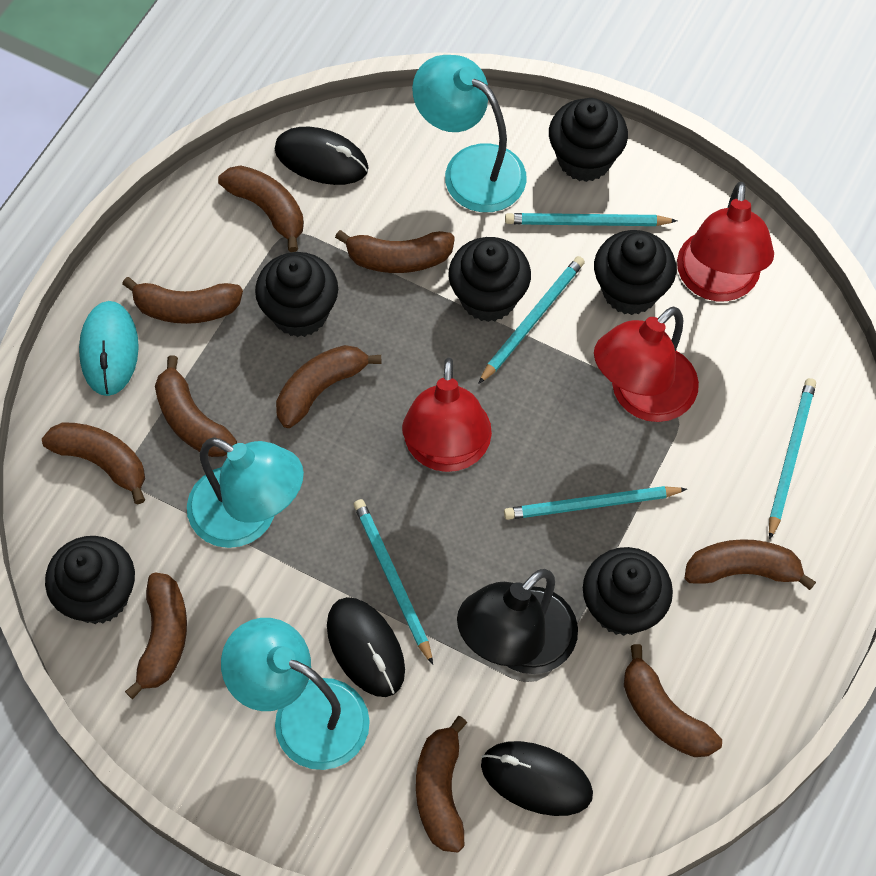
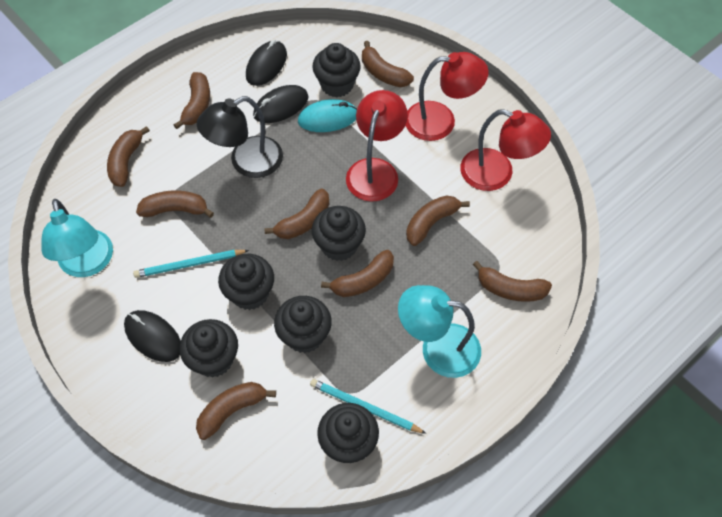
brown banana: 10 -> 9
turquoise lamp: 3 -> 2
turquoise pencil: 5 -> 2

